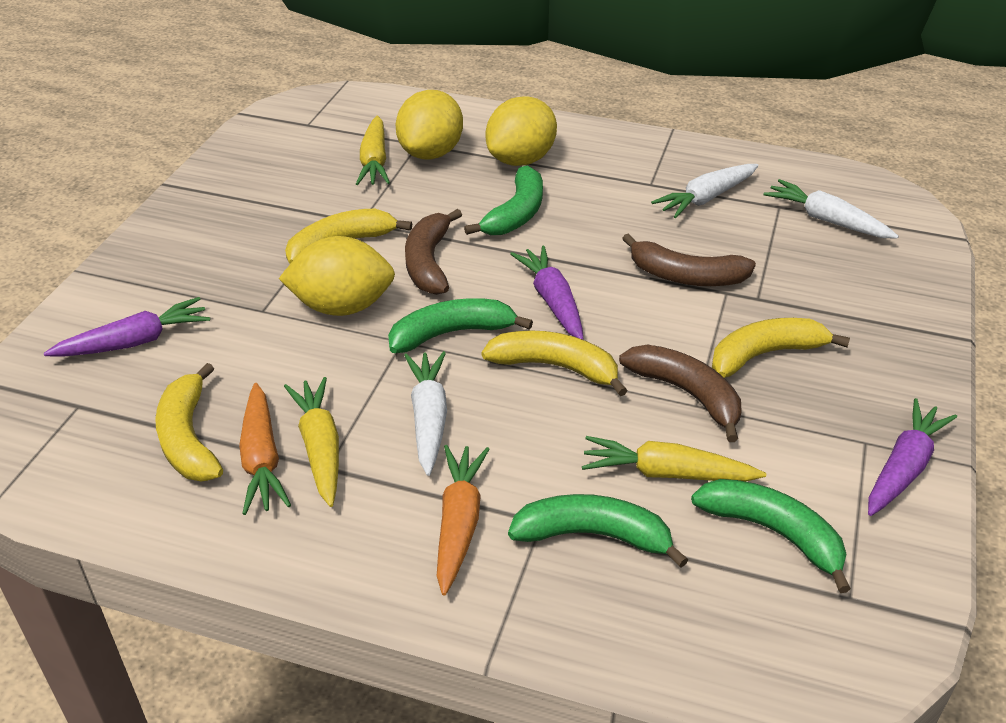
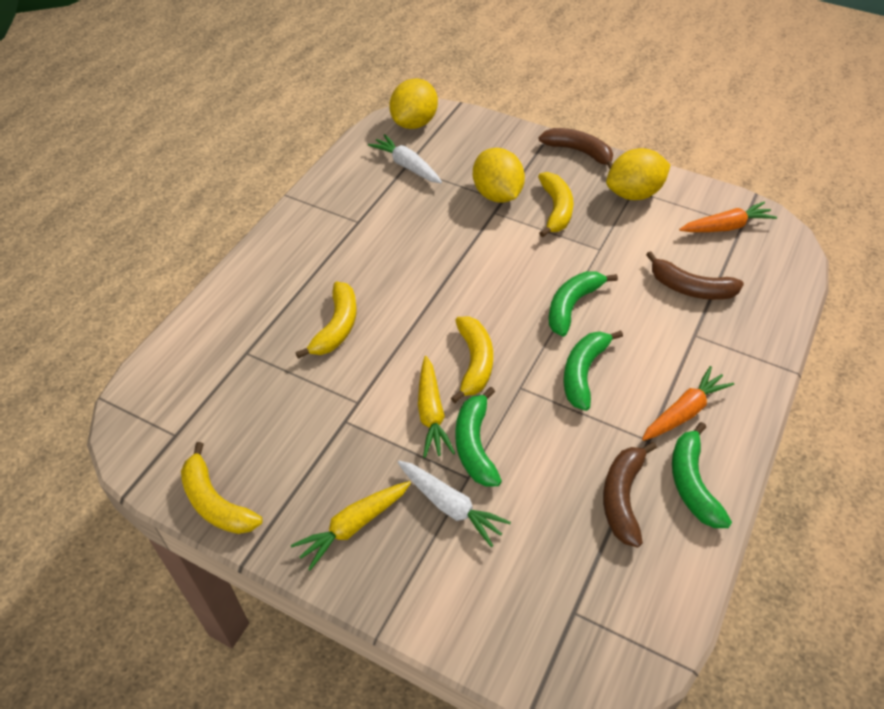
purple carrot: 3 -> 0
white carrot: 3 -> 2
yellow carrot: 3 -> 2

